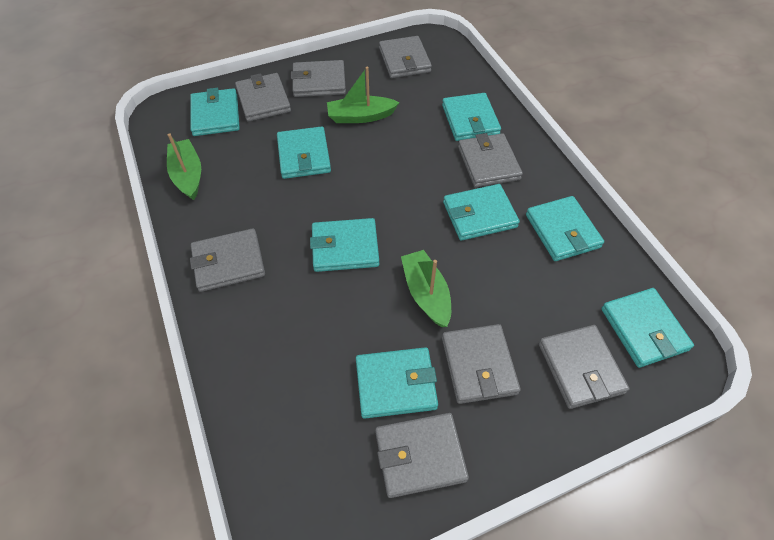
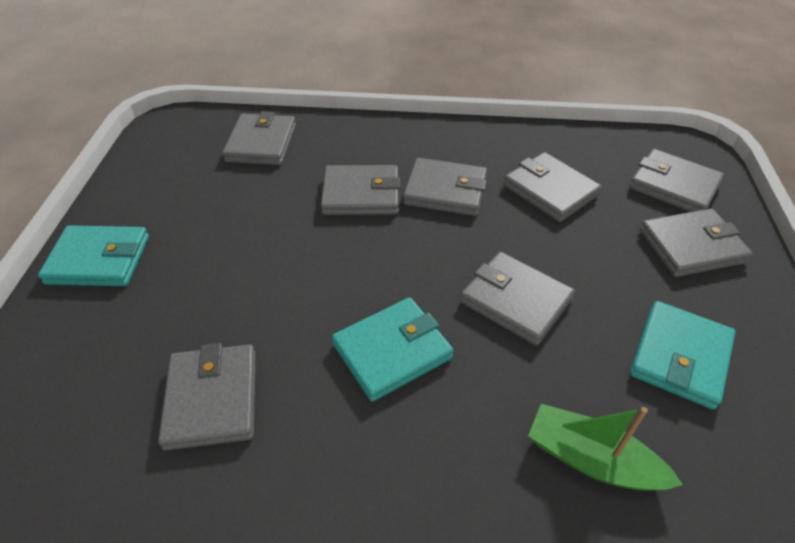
green boat: 3 -> 1
turquoise wallet: 8 -> 3

